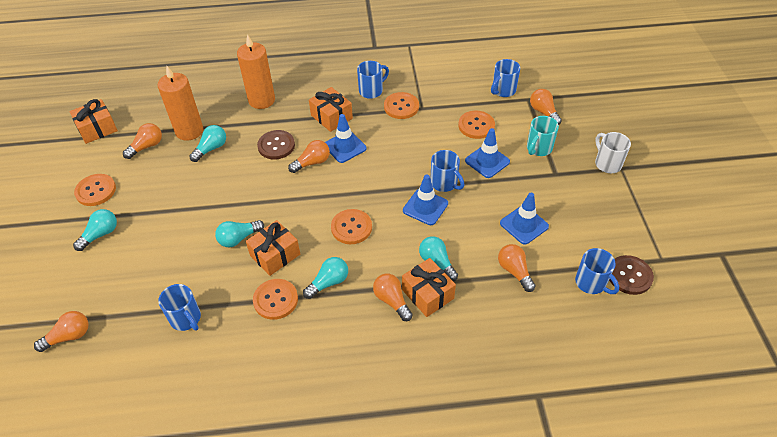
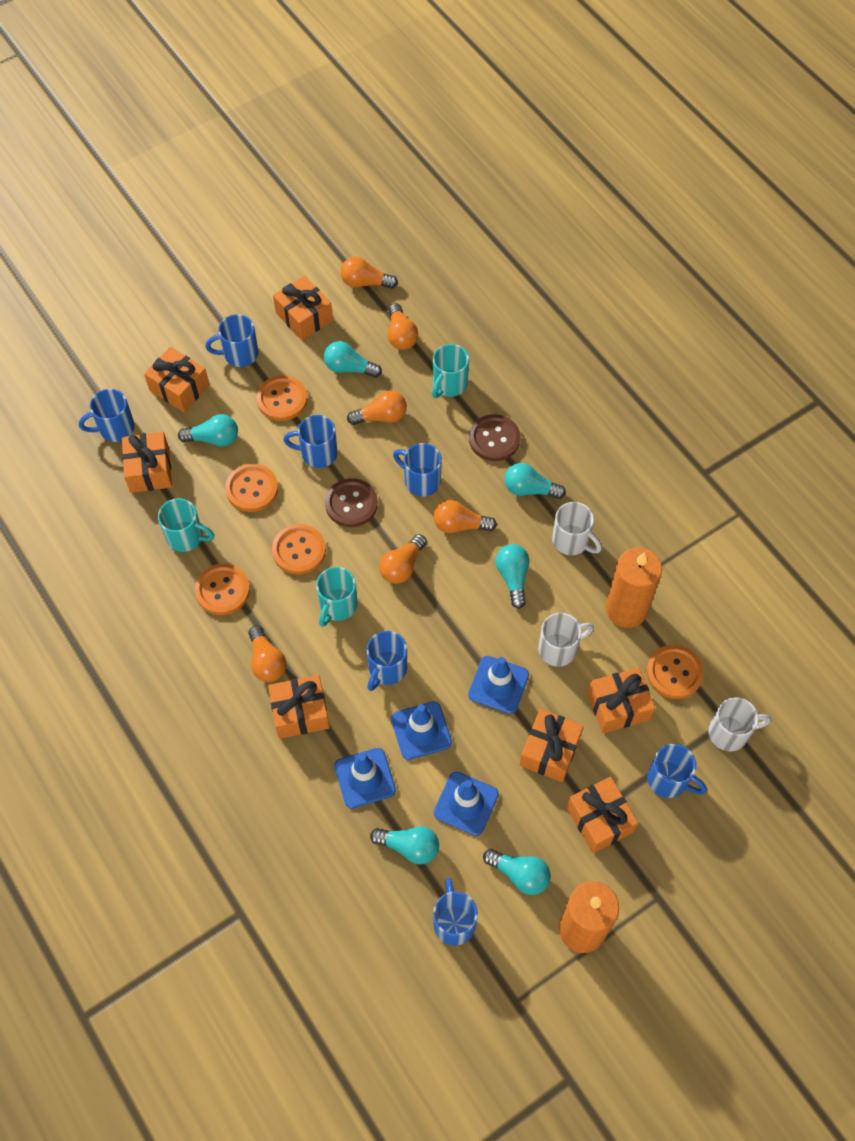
blue mug: 5 -> 7
orange gift: 4 -> 7
turquoise light bulb: 5 -> 6
turquoise mug: 1 -> 3
white mug: 1 -> 3

